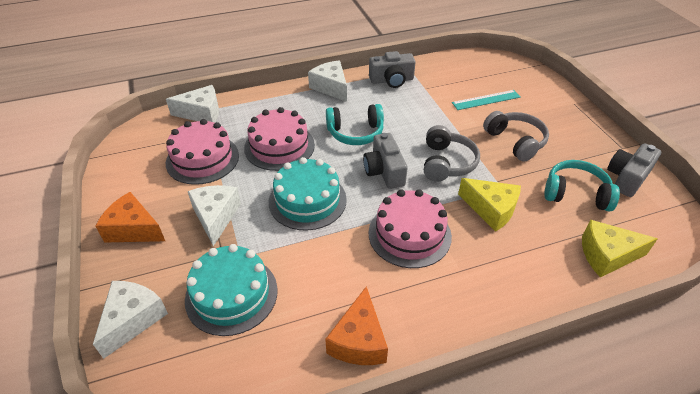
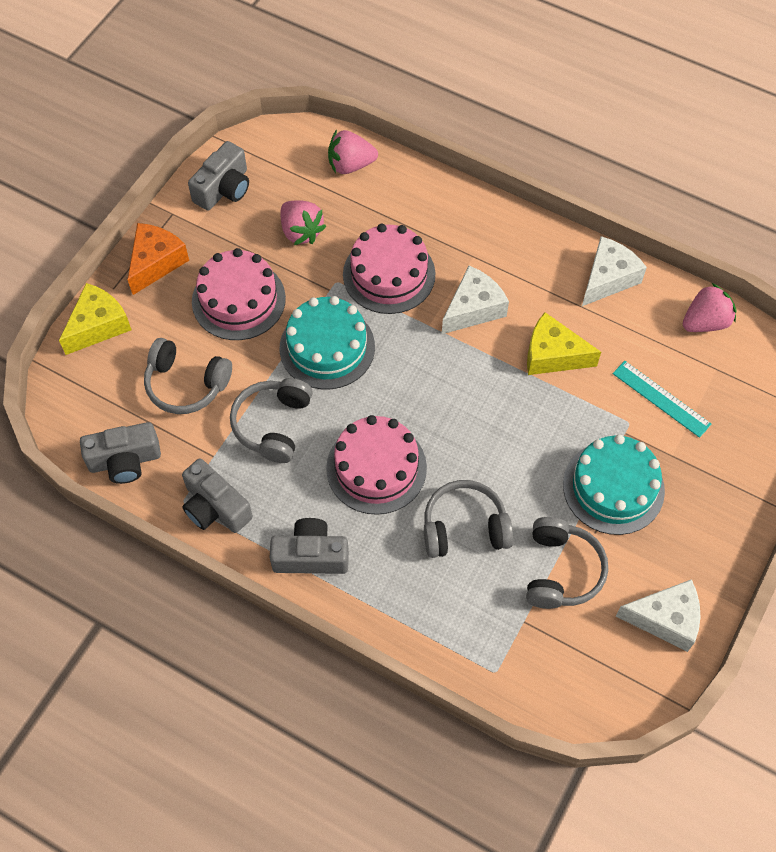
grey camera: 3 -> 4
grey headphones: 2 -> 4
orange cheese: 2 -> 1
pink strawberry: 0 -> 3
turquoise headphones: 2 -> 0
white cheese: 4 -> 3

